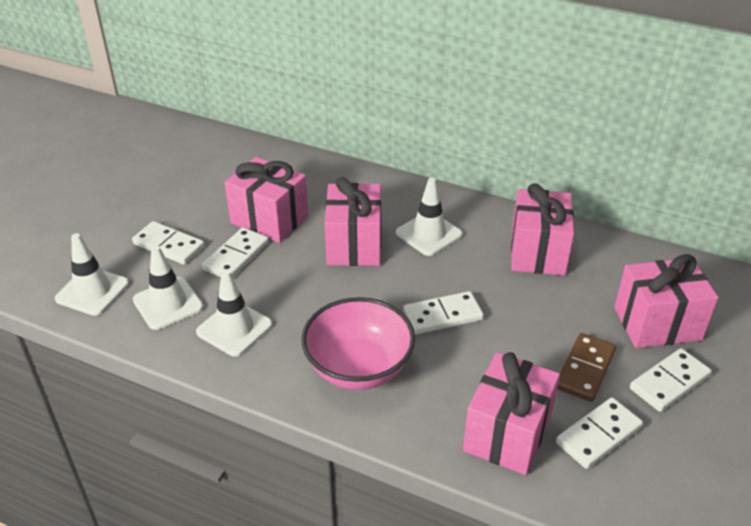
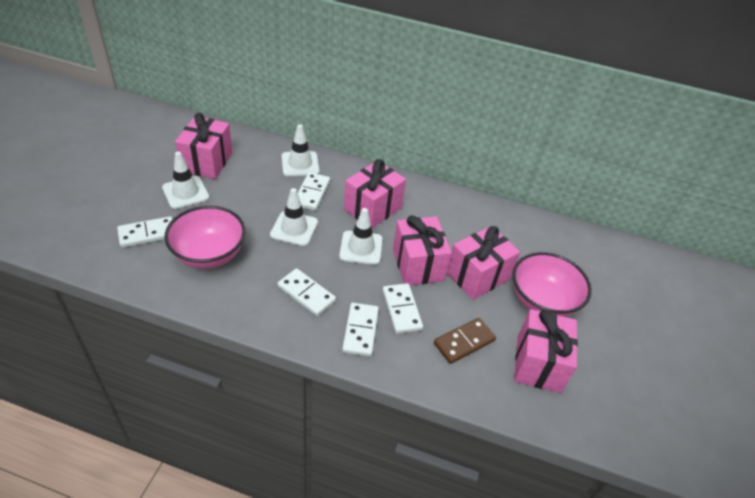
pink bowl: 1 -> 2

